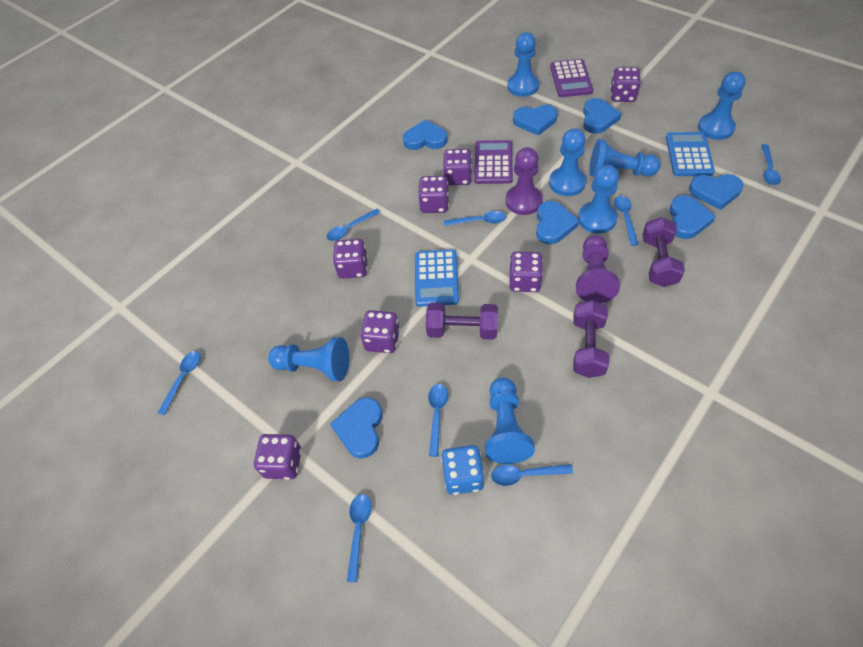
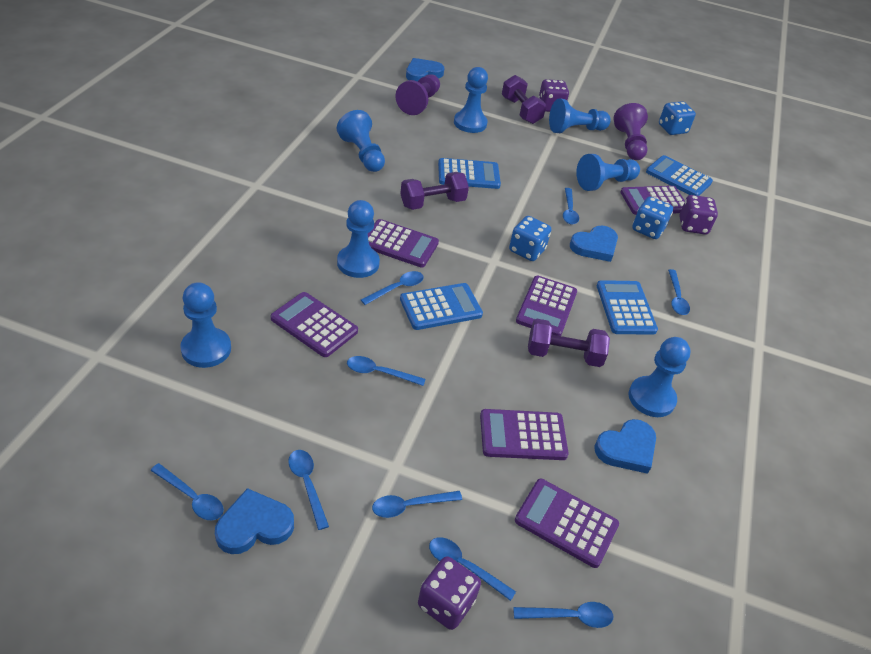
blue calculator: 2 -> 4
blue dice: 1 -> 3
blue heart: 7 -> 4
blue spoon: 8 -> 9
purple calculator: 2 -> 6
purple dice: 7 -> 3

